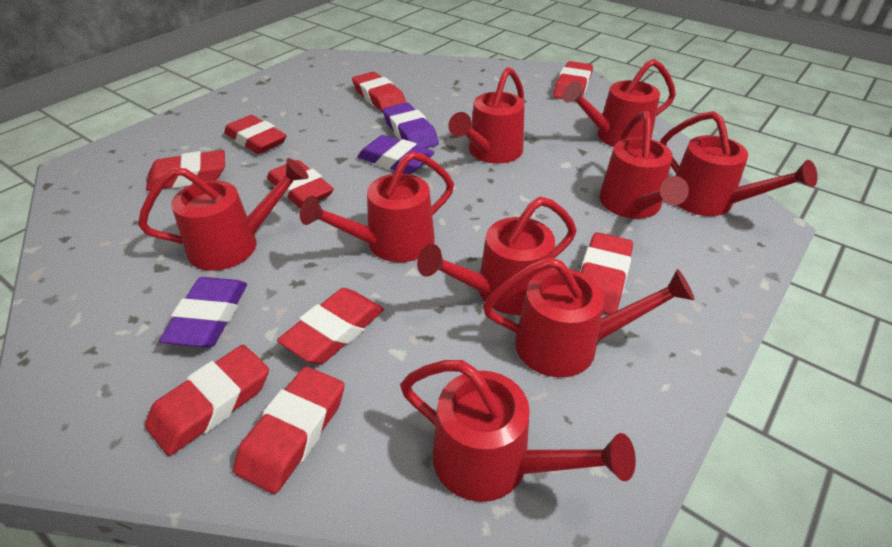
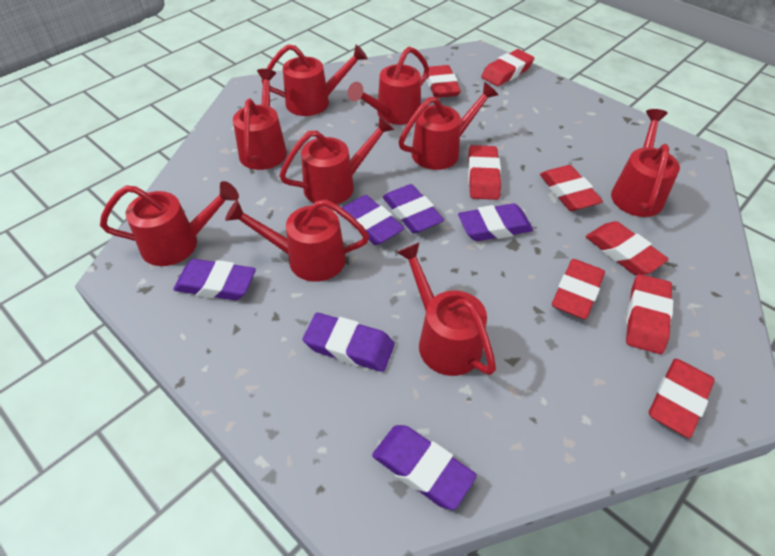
purple eraser: 3 -> 6
red eraser: 9 -> 8

